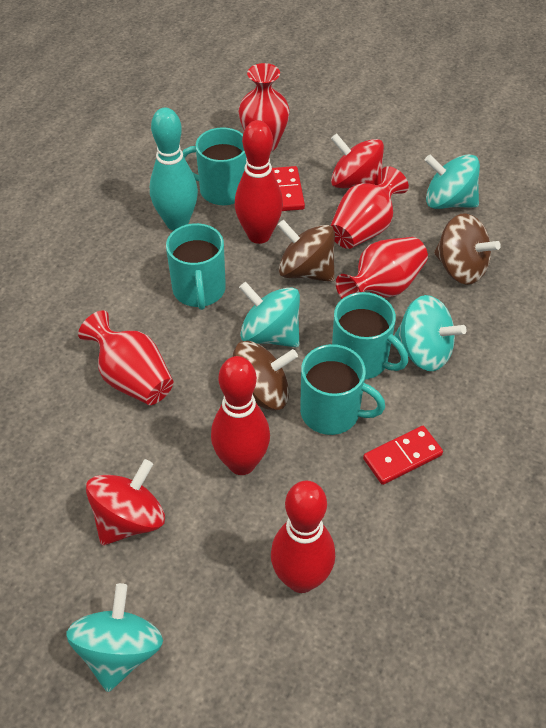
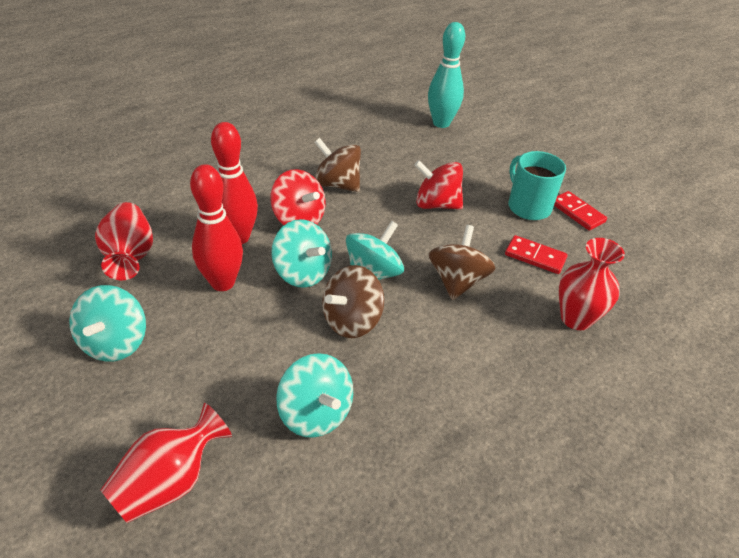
red bowling pin: 3 -> 2
red vase: 4 -> 3
turquoise mug: 4 -> 1

